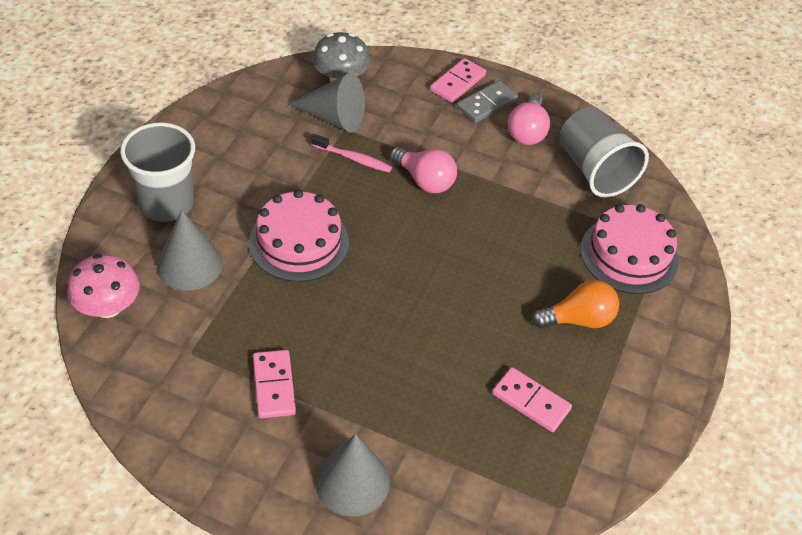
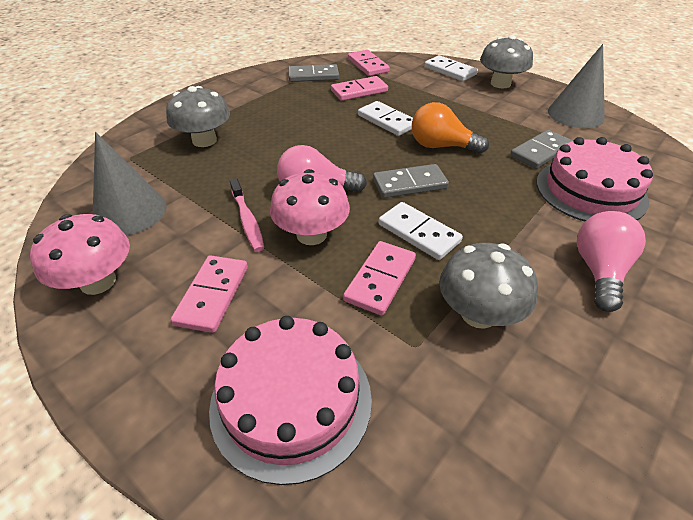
grey cone: 3 -> 2
grey cup: 2 -> 0
grey domino: 1 -> 3
grey mushroom: 1 -> 3
pink domino: 3 -> 4
pink mushroom: 1 -> 2
white domino: 0 -> 3

